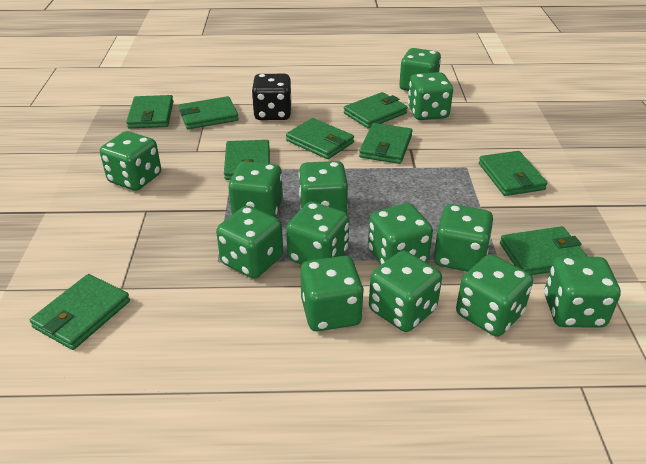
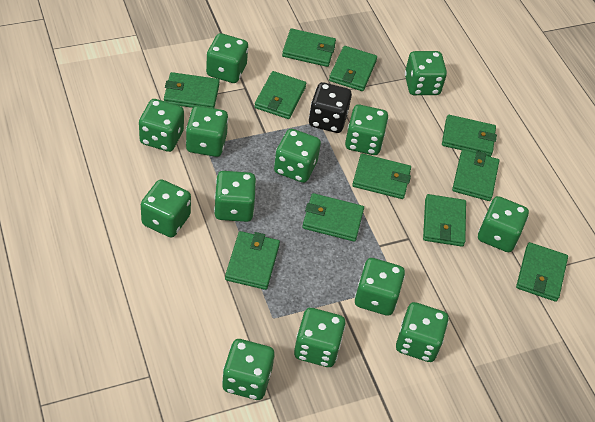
green wallet: 9 -> 11

